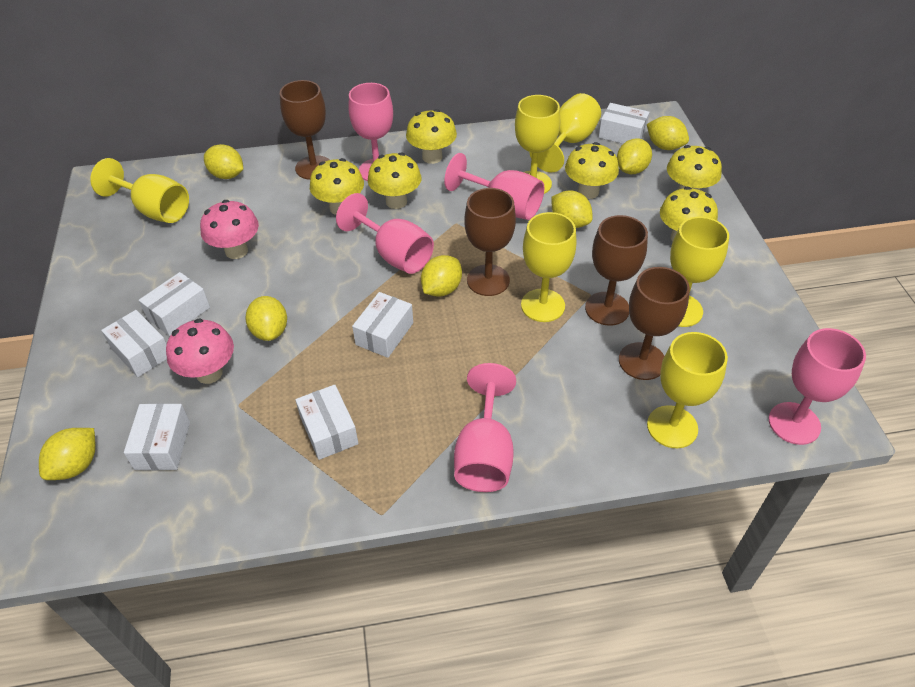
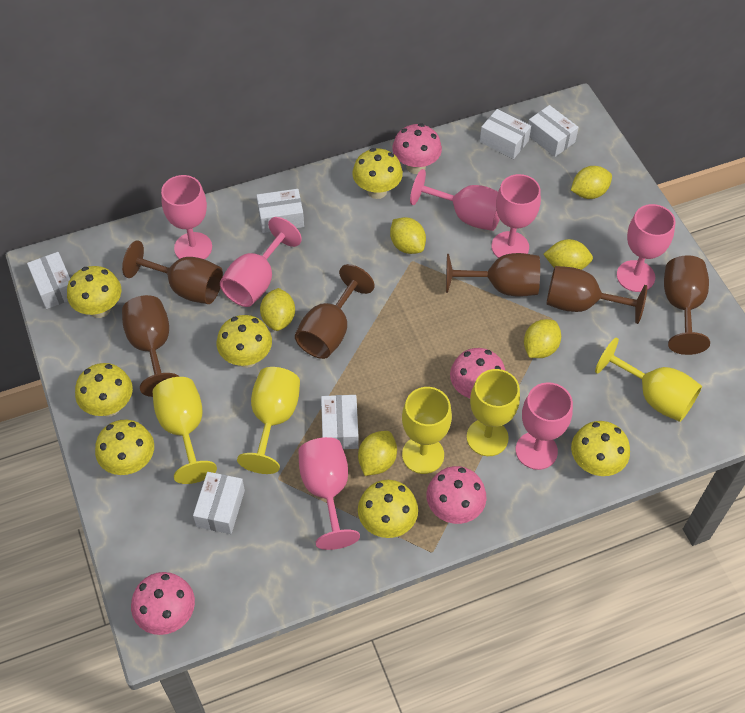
brown goblet: 4 -> 6
pink goblet: 5 -> 7
pink mushroom: 2 -> 4
yellow goblet: 6 -> 5
yellow lemon: 7 -> 6
yellow mushroom: 6 -> 7

